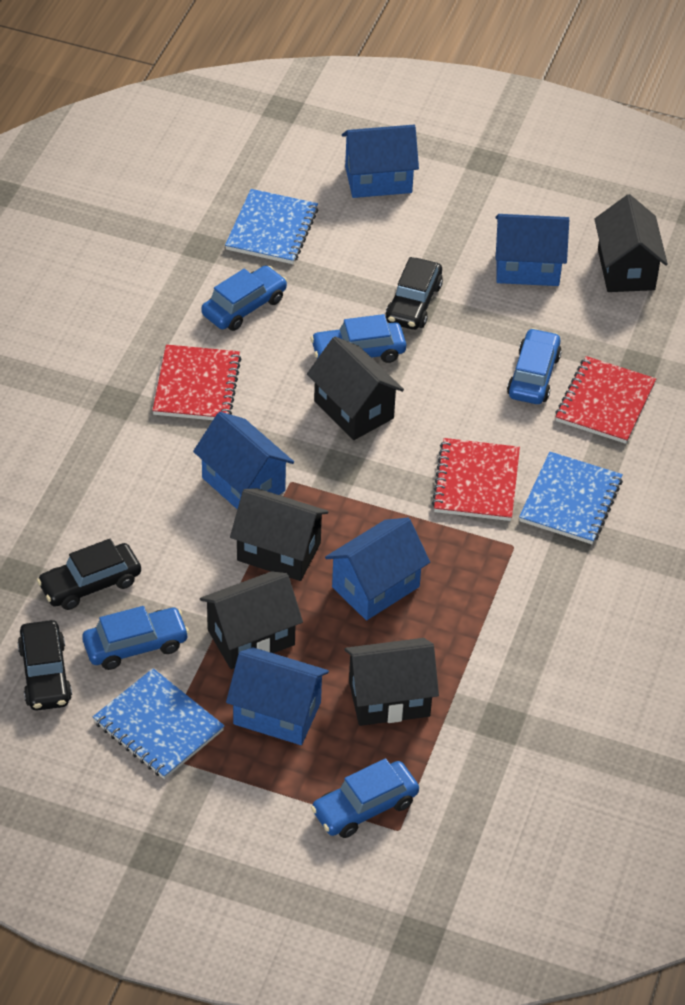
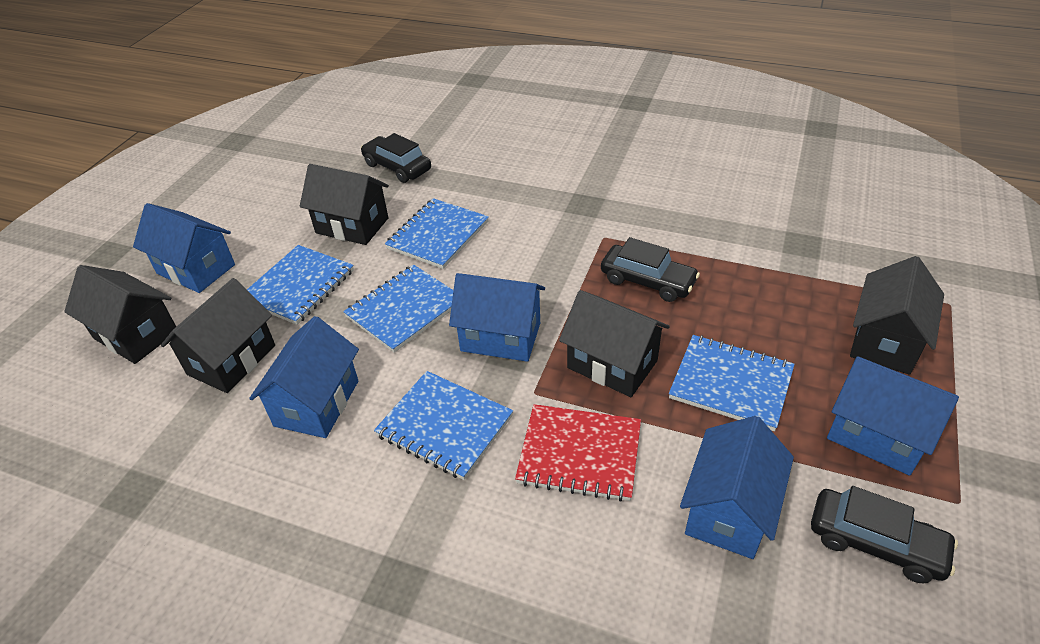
blue car: 5 -> 0
blue notebook: 3 -> 5
red notebook: 3 -> 1

